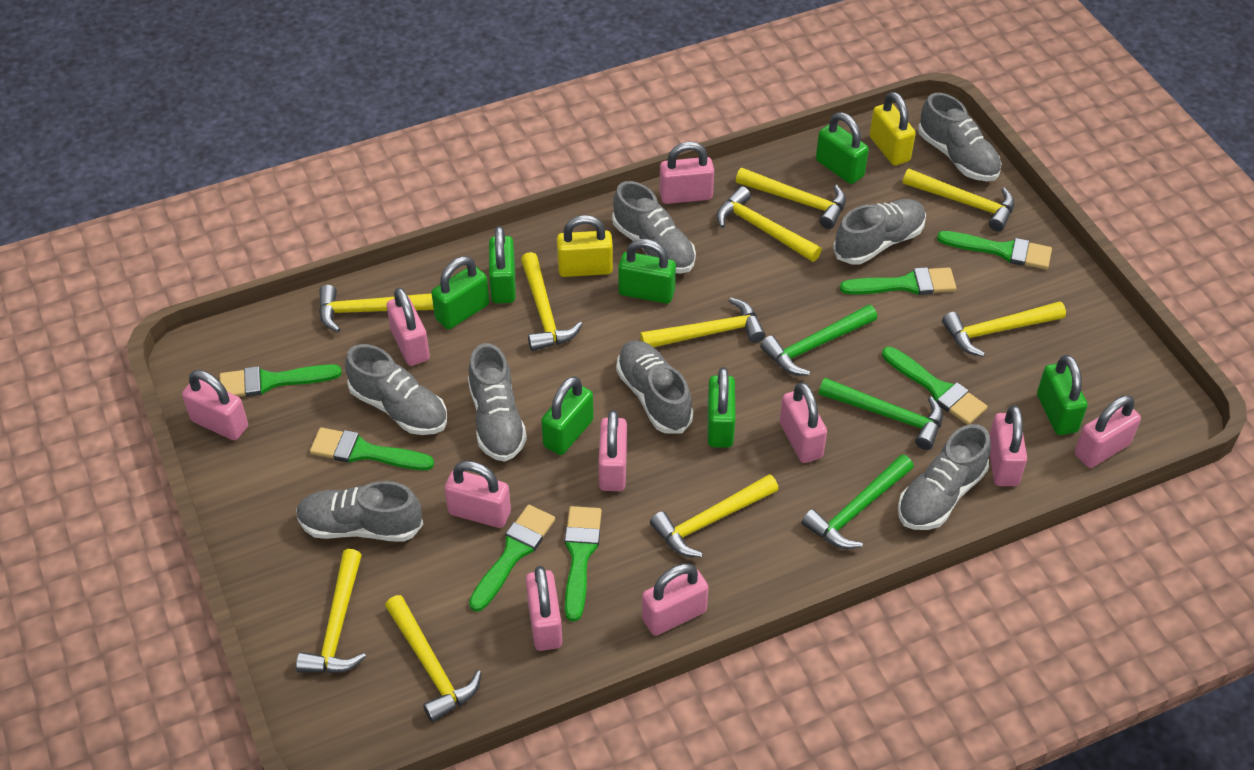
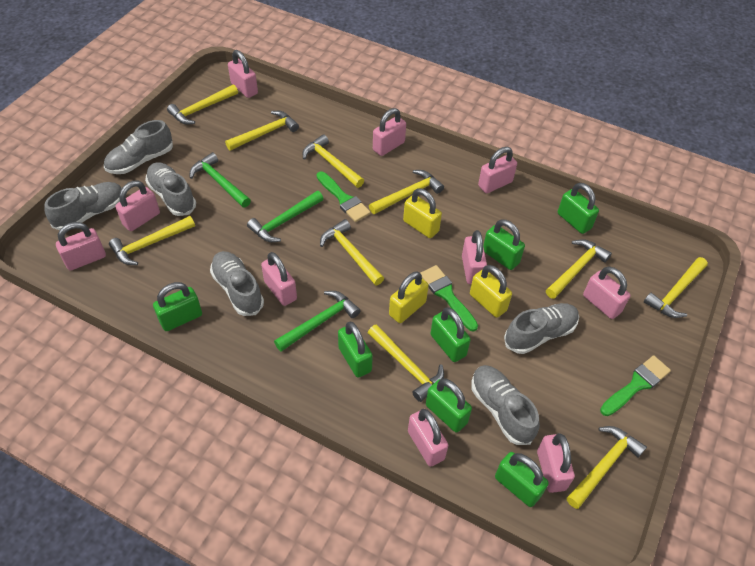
green brush: 7 -> 3
grey shoe: 8 -> 6
yellow padlock: 2 -> 3

